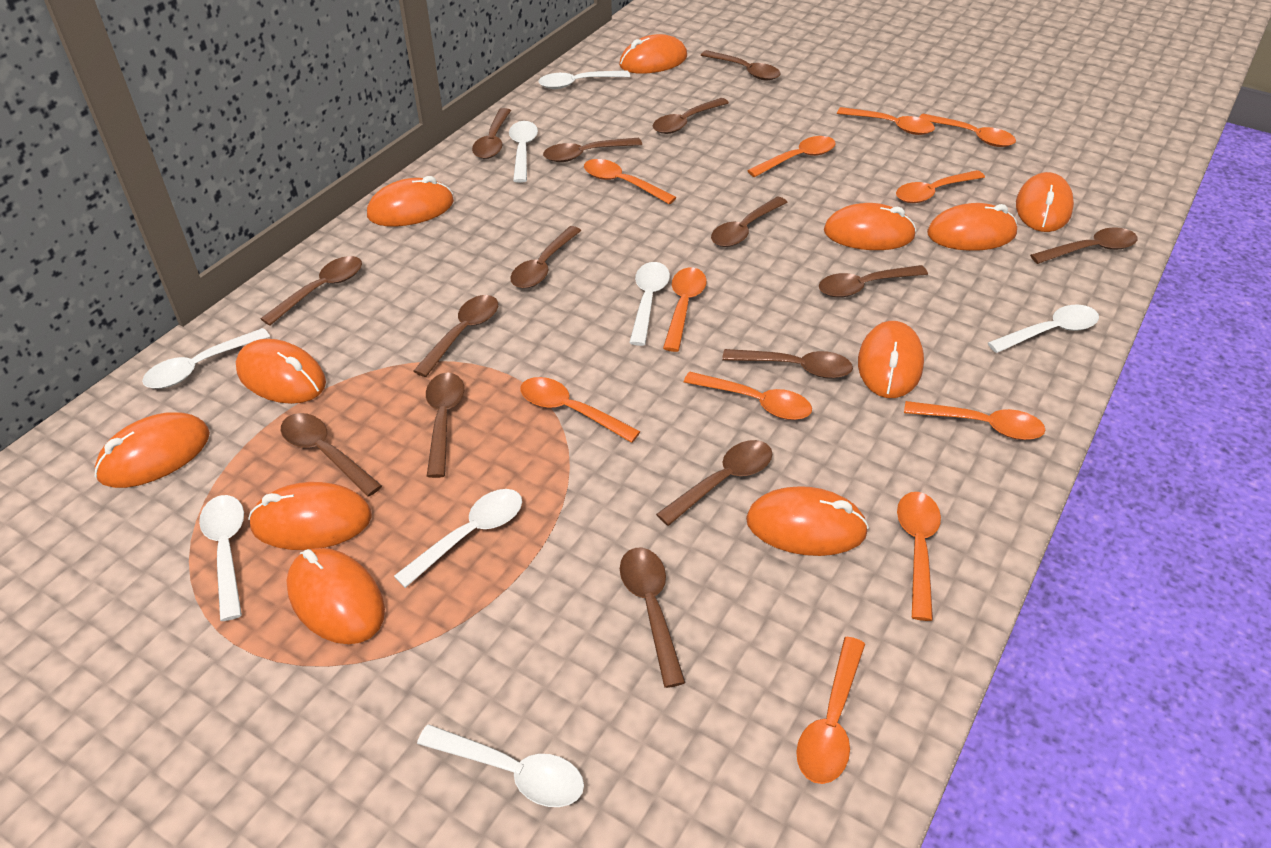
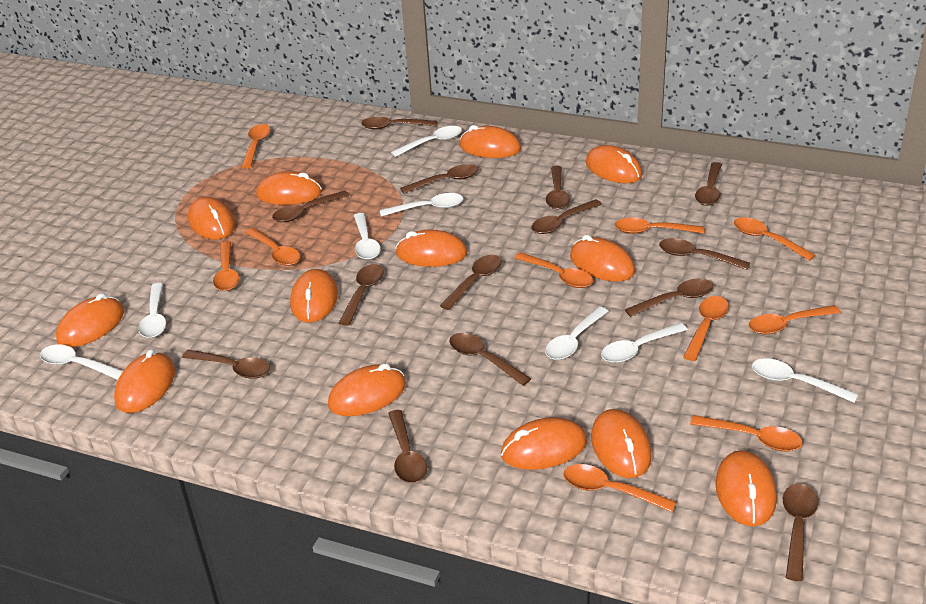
brown spoon: 15 -> 14
orange mouse: 11 -> 13
orange spoon: 11 -> 10

